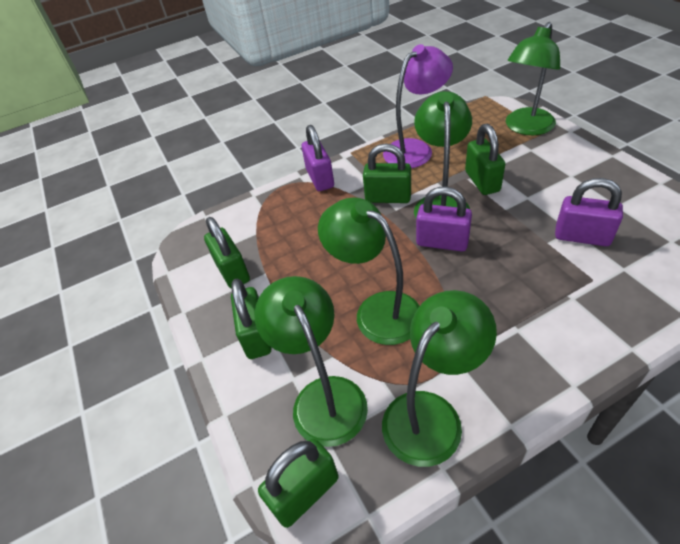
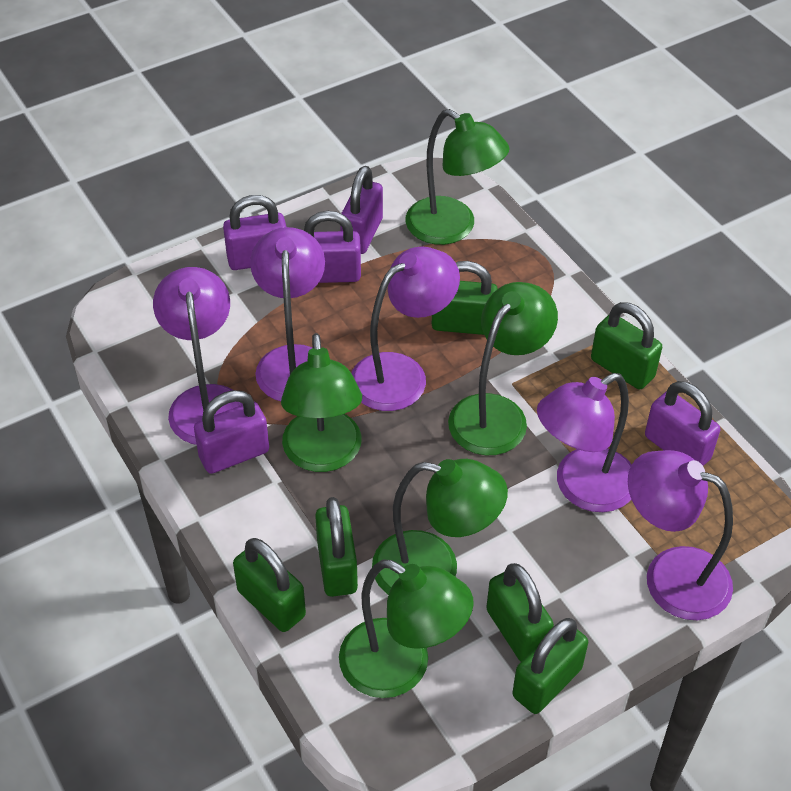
green padlock: 5 -> 6
purple lamp: 1 -> 5
purple padlock: 3 -> 5

